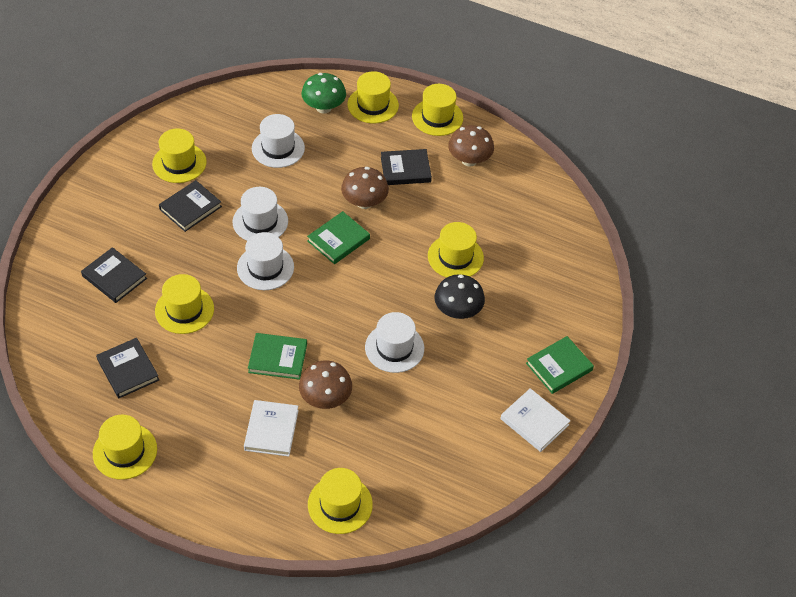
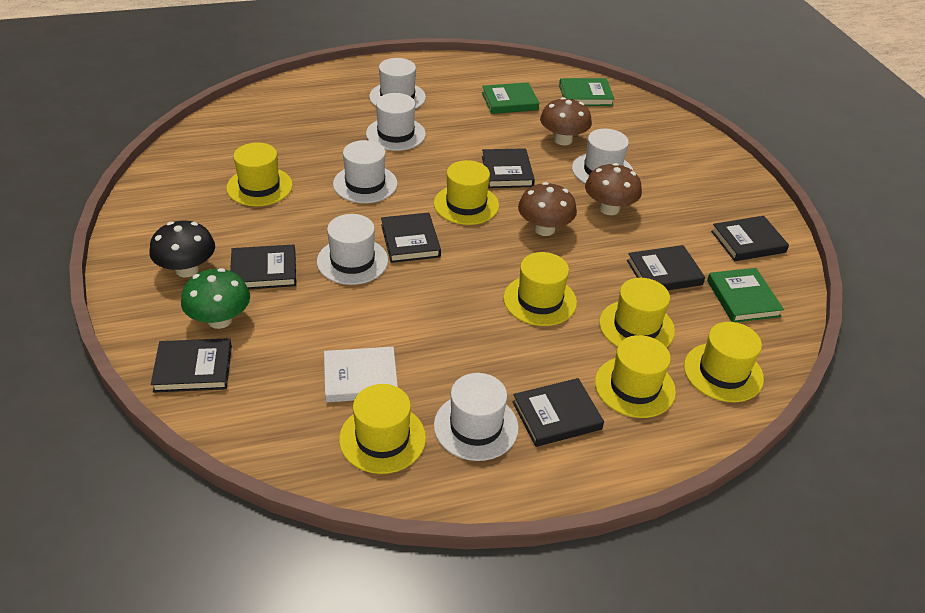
black book: 4 -> 7
white book: 2 -> 1
white hat: 4 -> 6

